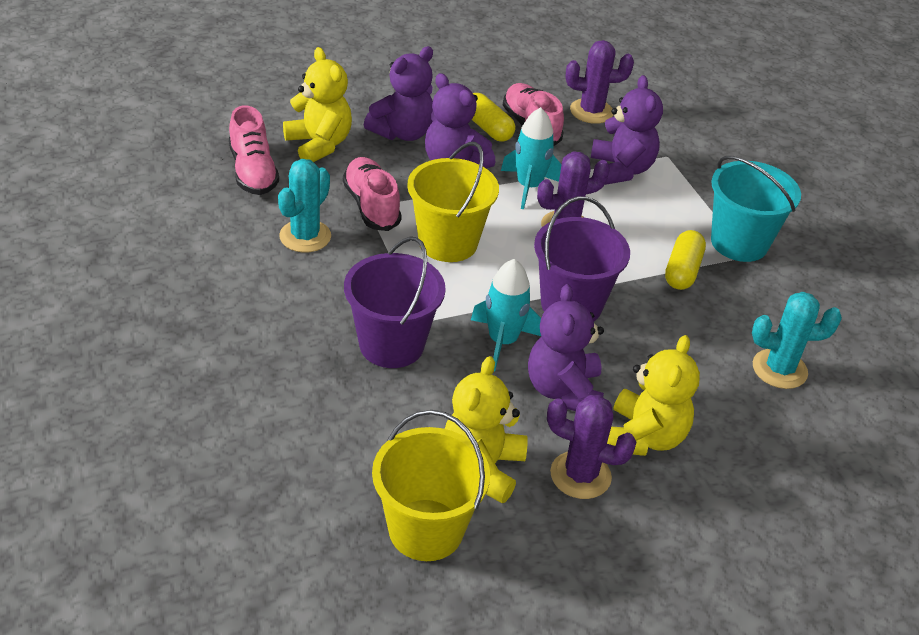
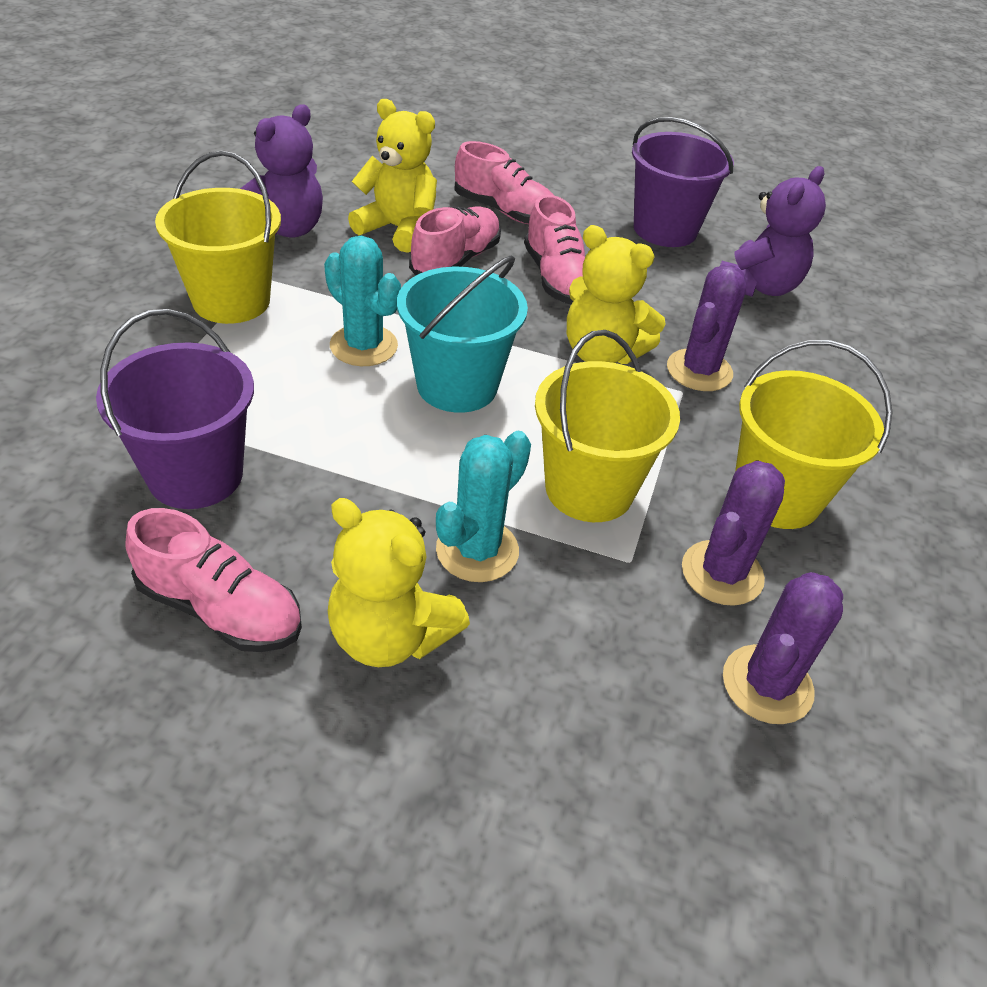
pink shoe: 3 -> 4
purple teddy bear: 4 -> 2
turquoise rocket: 2 -> 0
yellow bucket: 2 -> 3
yellow capsule: 2 -> 0

